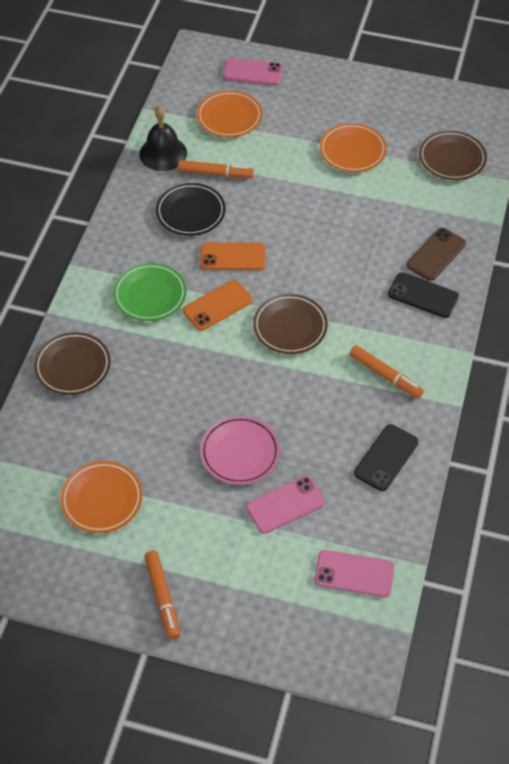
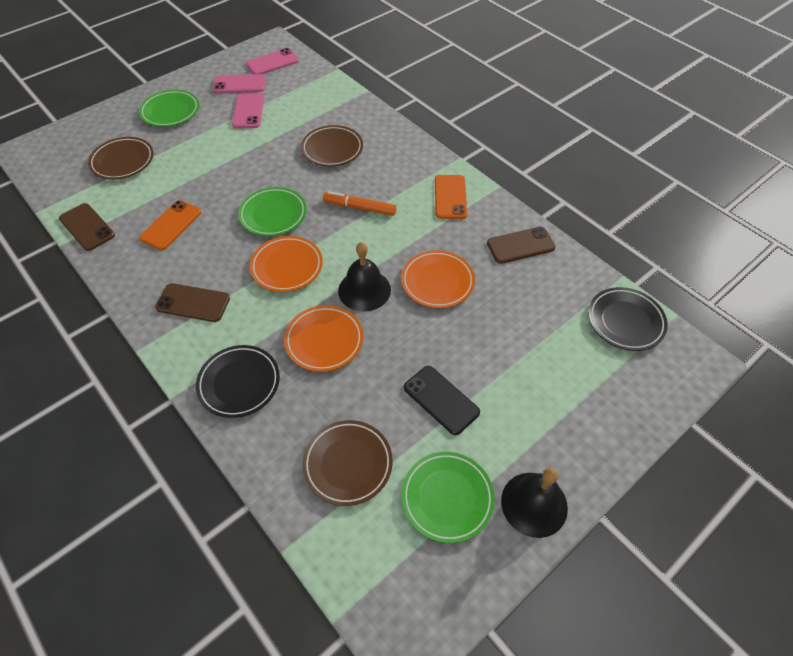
black bell: 1 -> 2
black phone: 2 -> 1
black plate: 1 -> 2
brown phone: 1 -> 3
green plate: 1 -> 3
orange marker: 3 -> 1
pink plate: 1 -> 0

